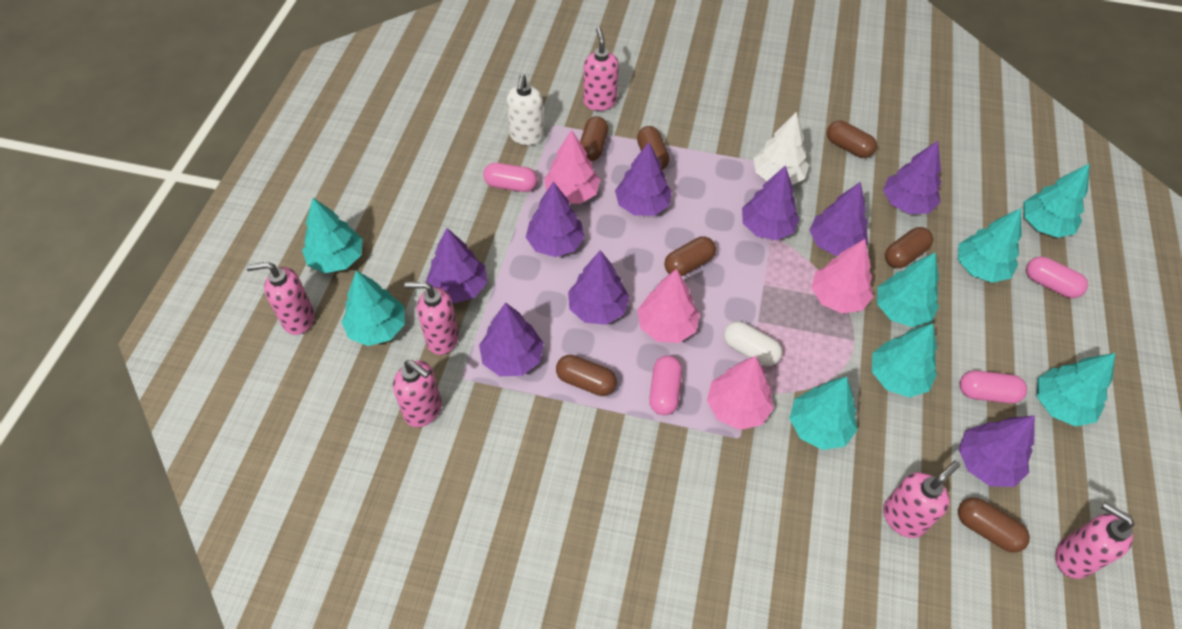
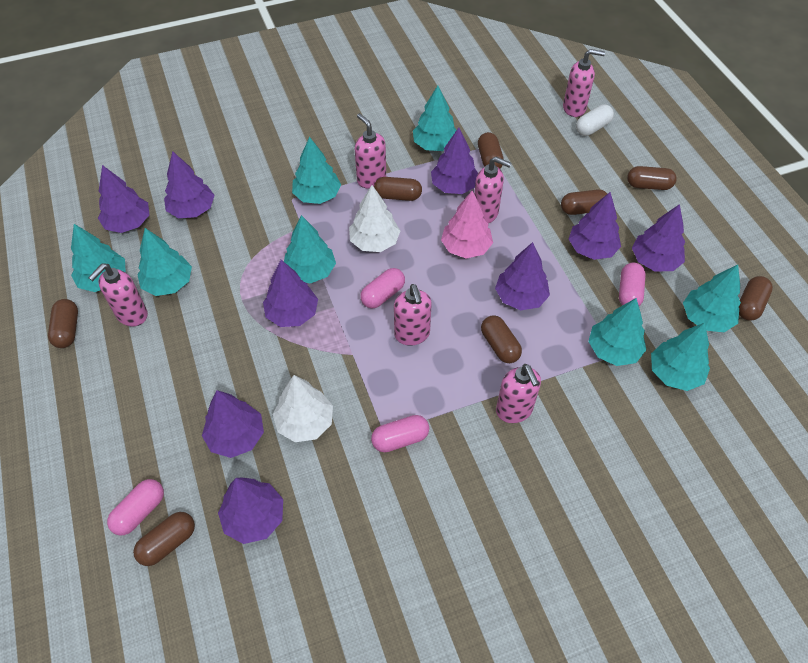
brown capsule: 7 -> 8
pink tree: 4 -> 1
white soap dispenser: 1 -> 0
white tree: 1 -> 2

